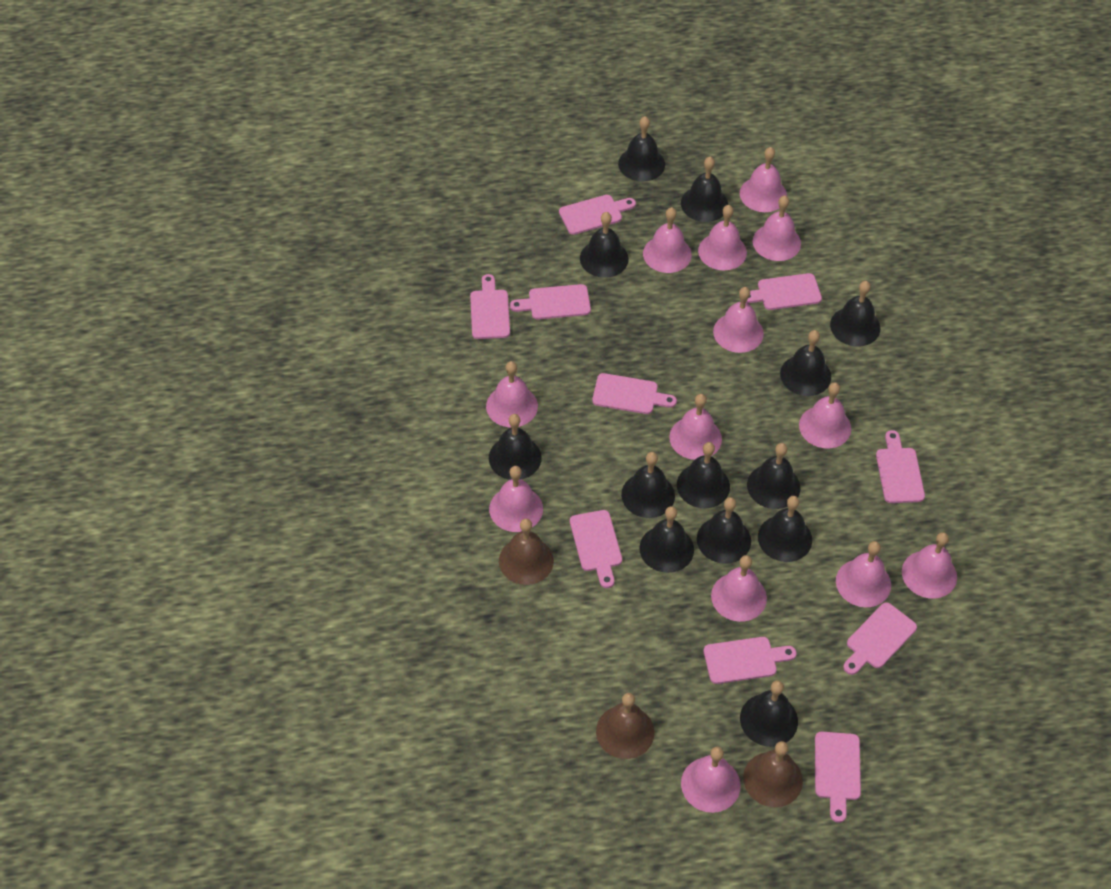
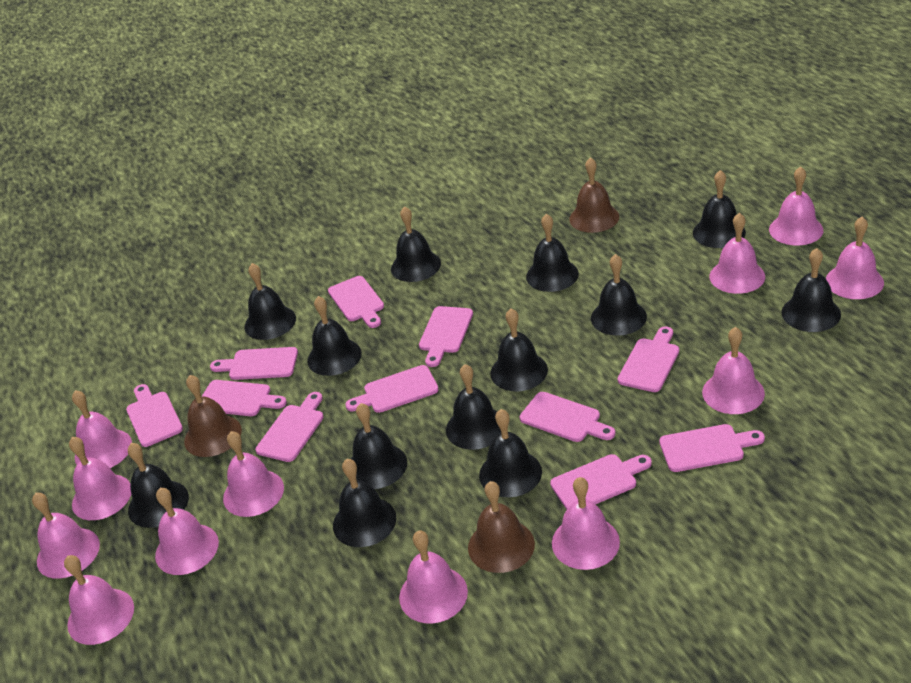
pink bell: 13 -> 12
pink cutting board: 10 -> 11

